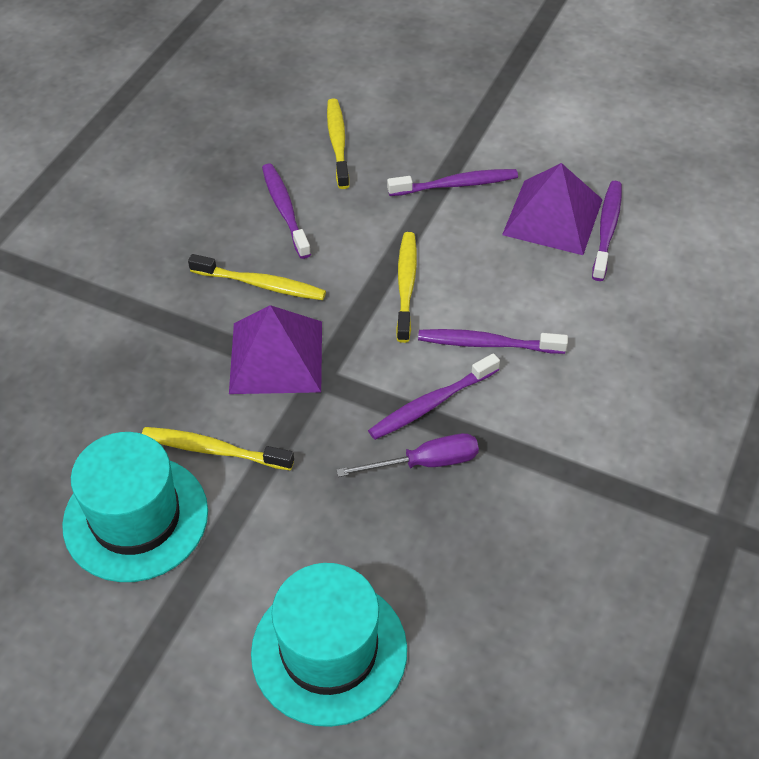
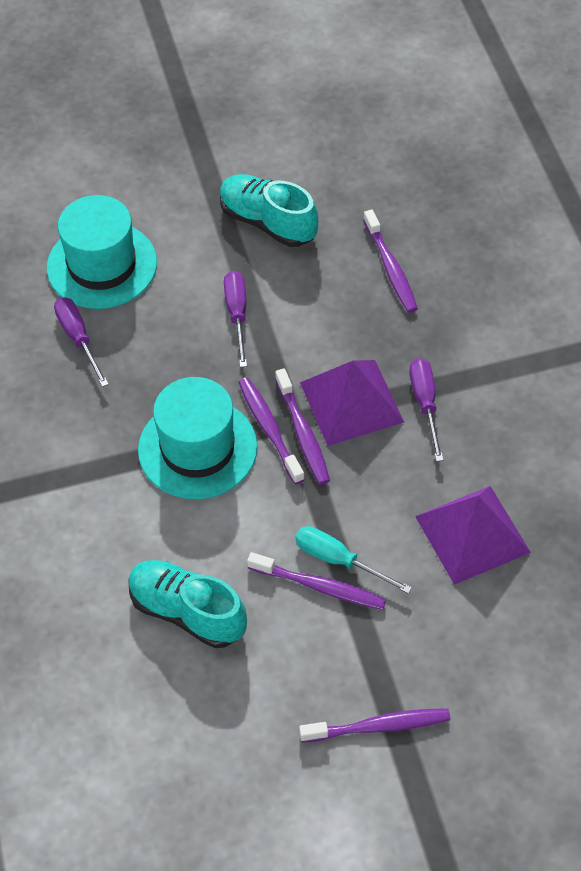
purple screwdriver: 1 -> 3
turquoise screwdriver: 0 -> 1
turquoise shoe: 0 -> 2
yellow toothbrush: 4 -> 0

